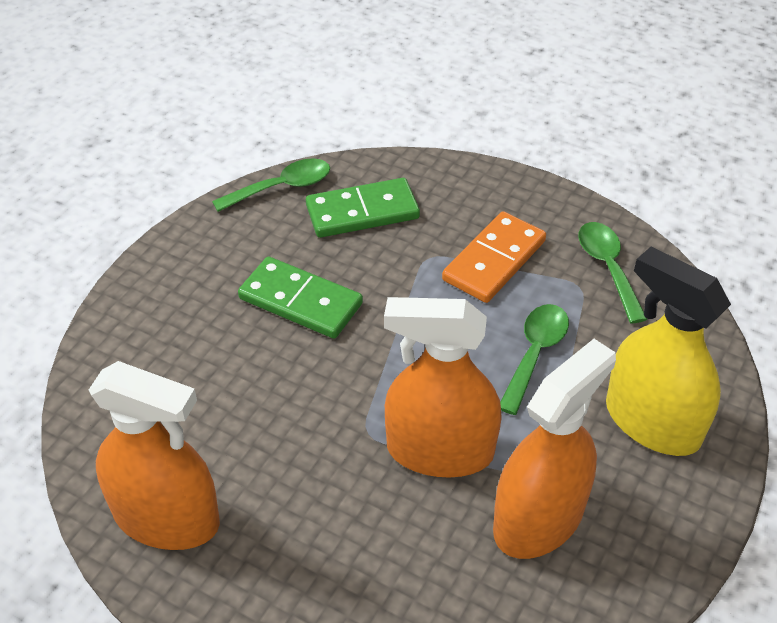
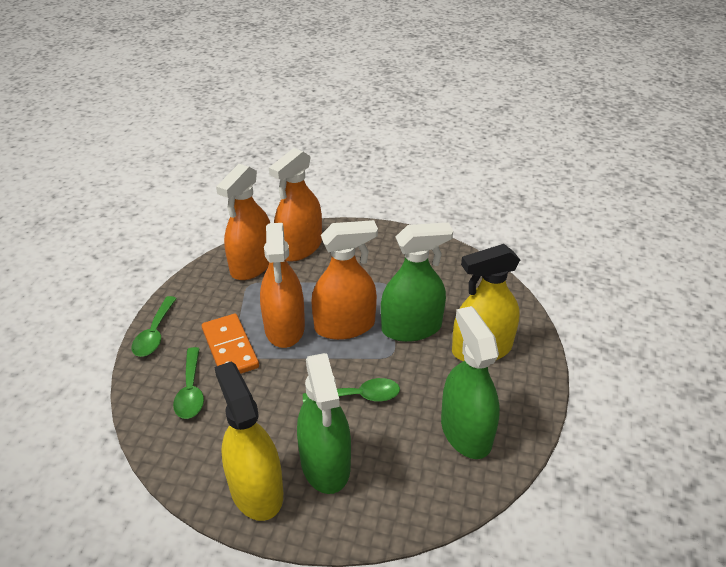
green domino: 2 -> 0
green spray bottle: 0 -> 3
orange spray bottle: 3 -> 4
yellow spray bottle: 1 -> 2

